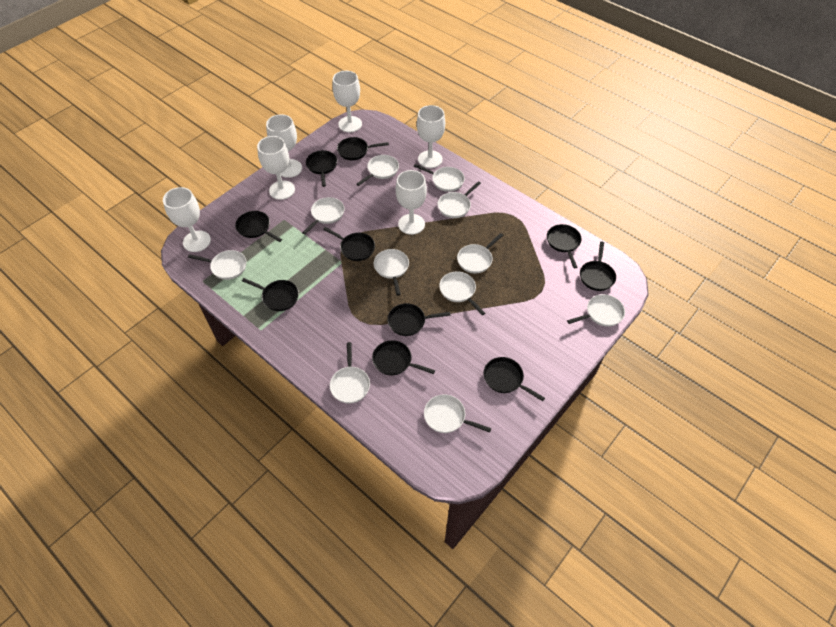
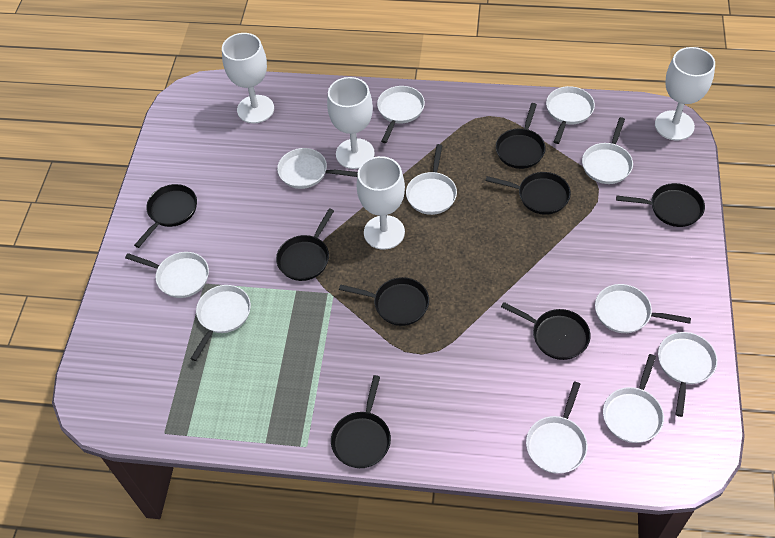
black pan: 10 -> 8
white goblet: 6 -> 4

